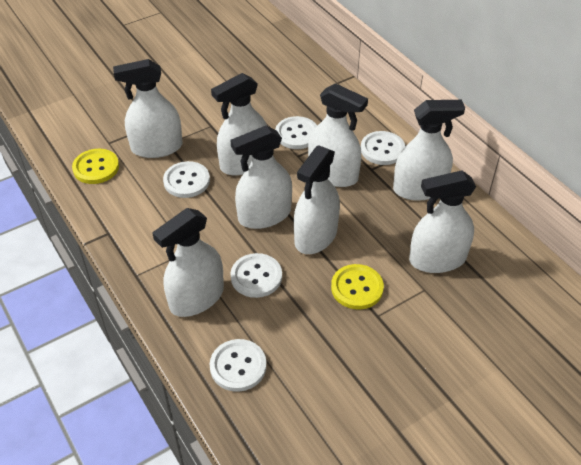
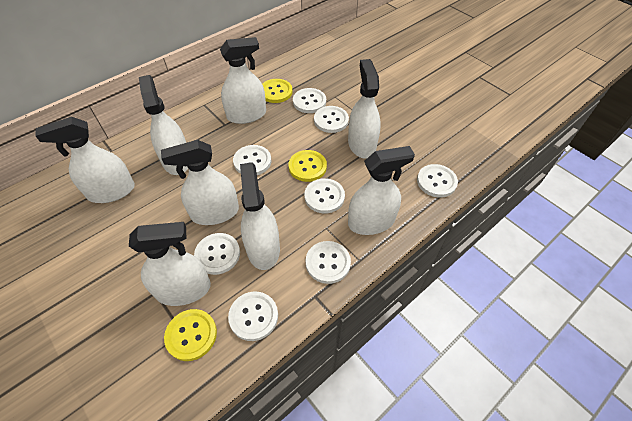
white button: 5 -> 8
yellow button: 2 -> 3

